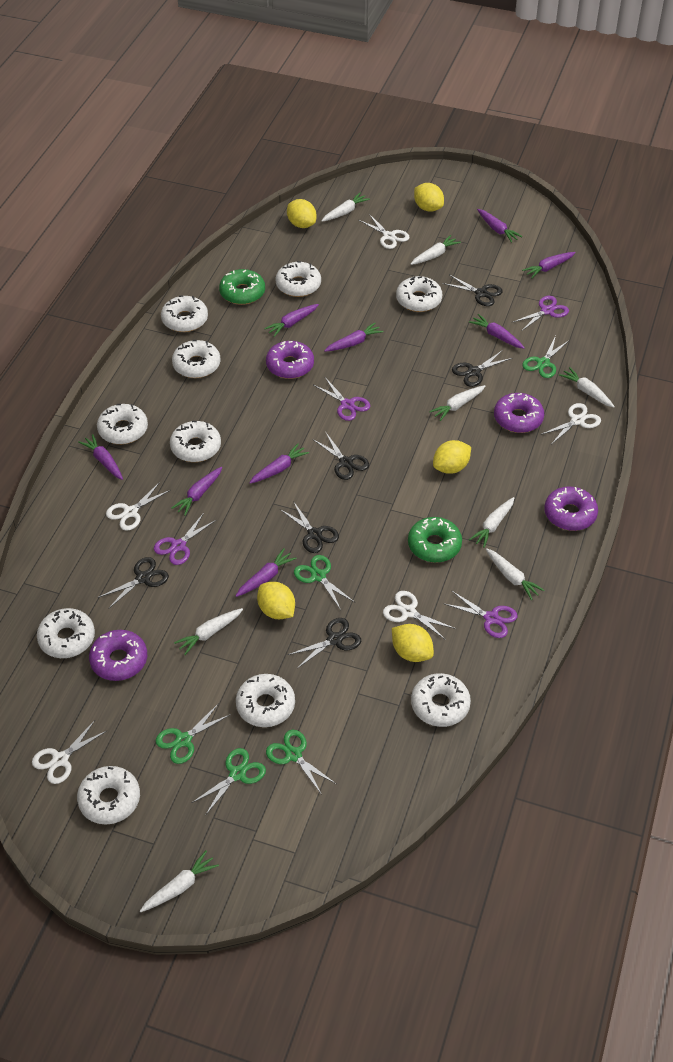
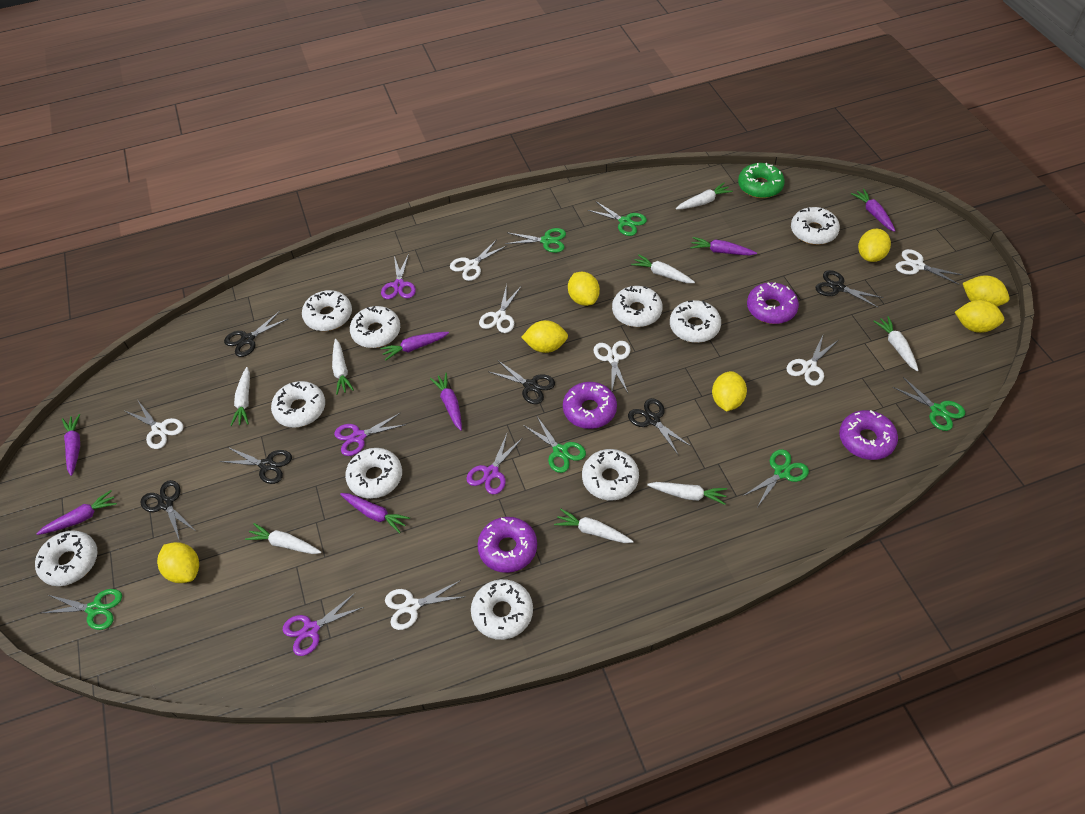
green donut: 2 -> 1
green scissors: 5 -> 6
purple carrot: 9 -> 7
white scissors: 5 -> 7
yellow lemon: 5 -> 7

